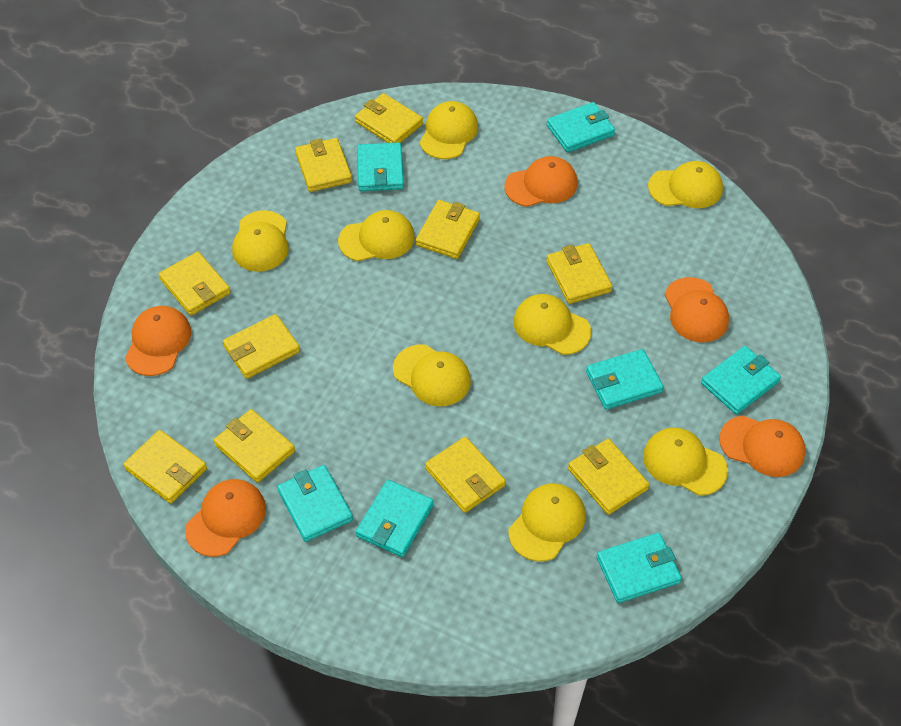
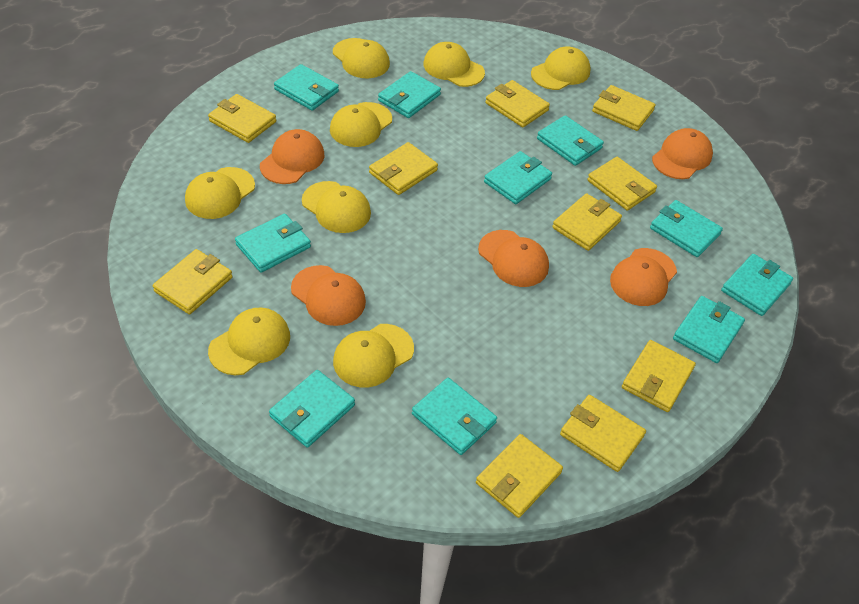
turquoise wallet: 7 -> 10

